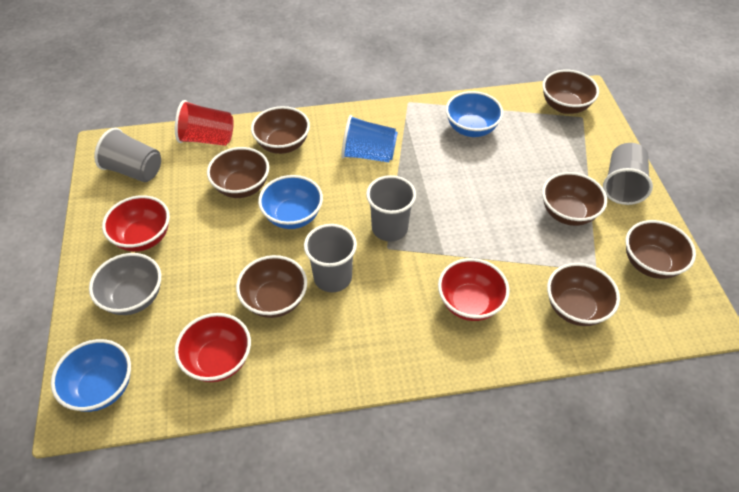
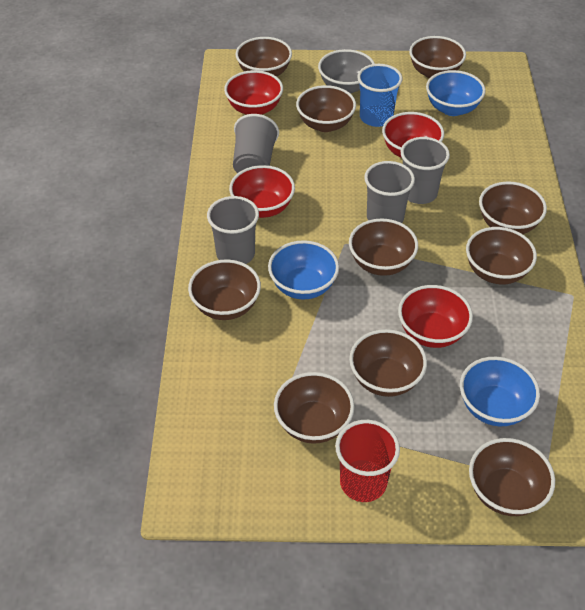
brown bowl: 7 -> 10
red bowl: 3 -> 4

